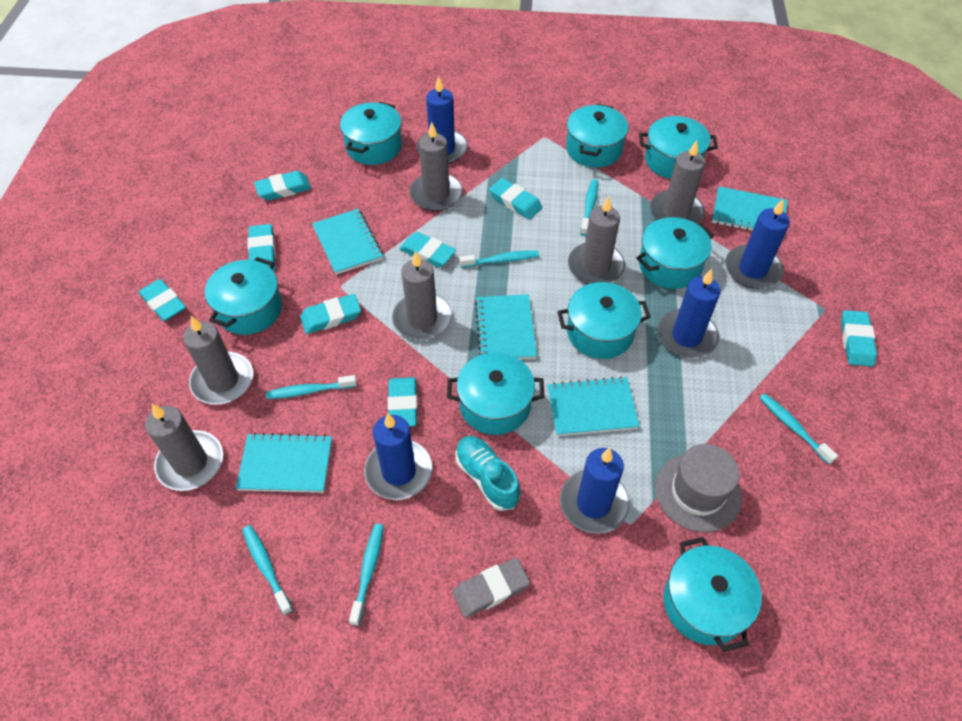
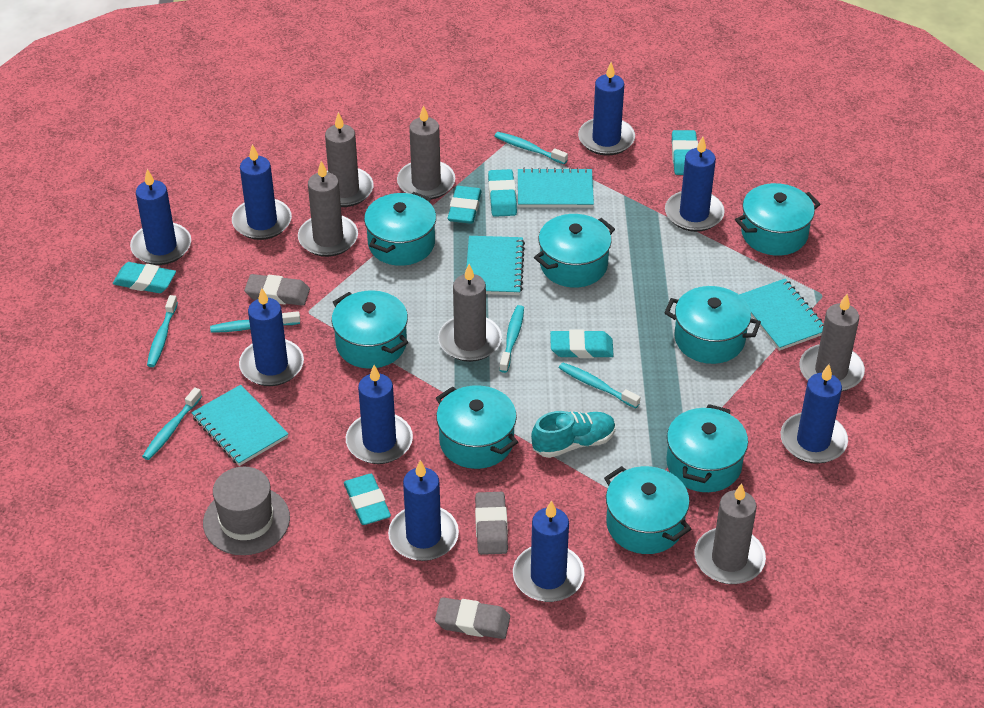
blue candle: 5 -> 9
grey eraser: 1 -> 3
turquoise eraser: 8 -> 6
turquoise notebook: 5 -> 4

